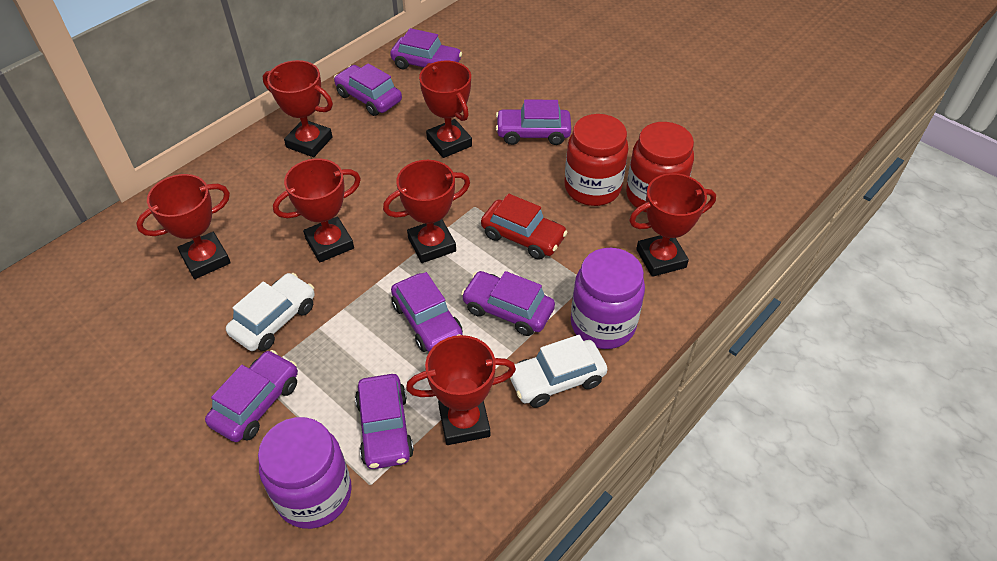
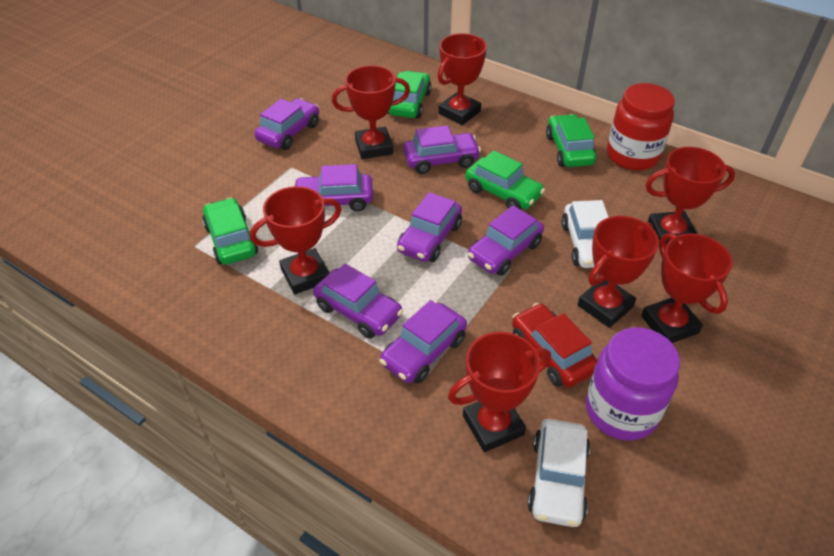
green car: 0 -> 4
purple jar: 2 -> 1
red jar: 2 -> 1

